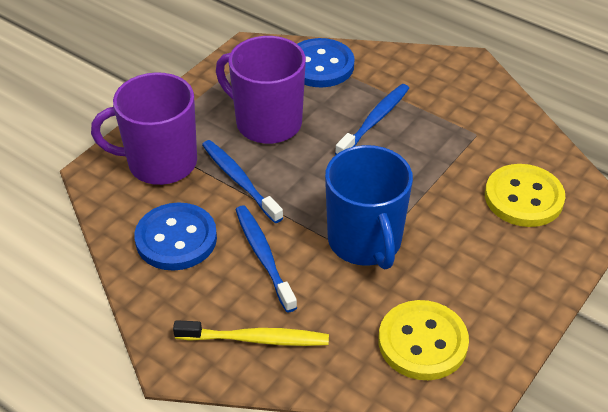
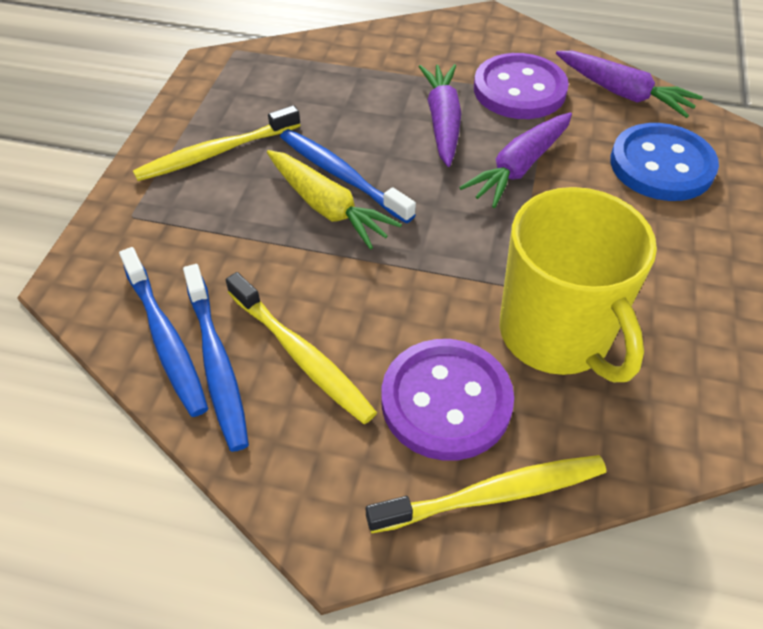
blue button: 2 -> 1
blue mug: 1 -> 0
purple button: 0 -> 2
purple carrot: 0 -> 3
purple mug: 2 -> 0
yellow button: 2 -> 0
yellow carrot: 0 -> 1
yellow mug: 0 -> 1
yellow toothbrush: 1 -> 3

